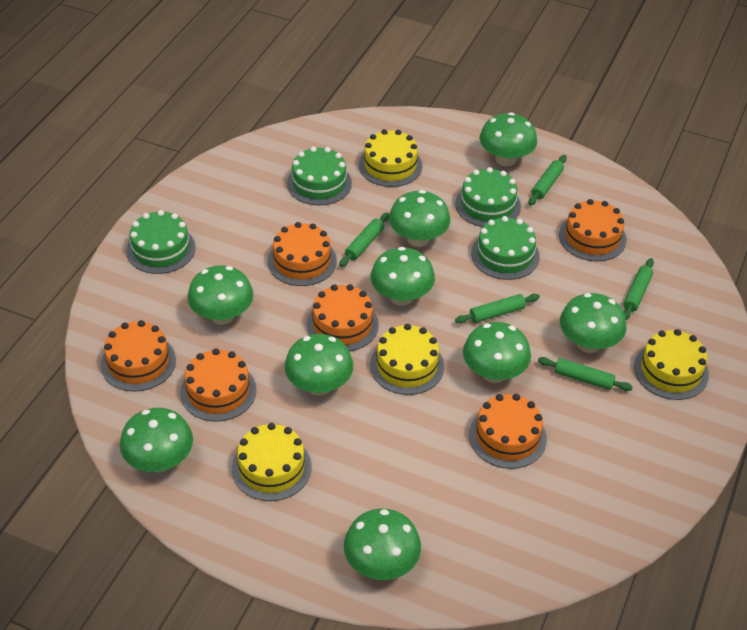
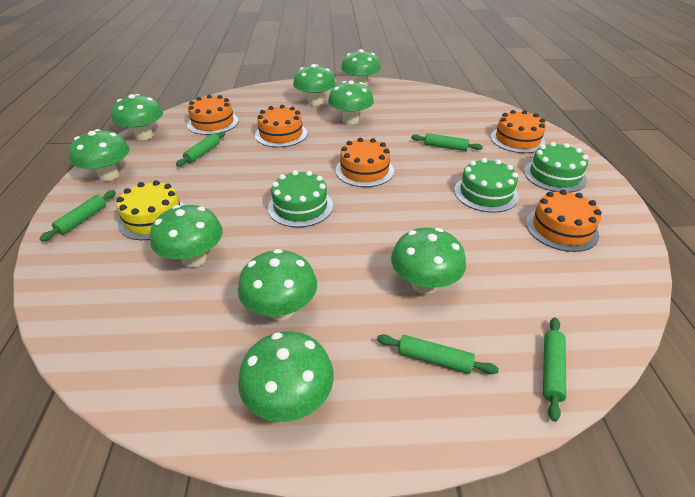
green cake: 4 -> 3
orange cake: 6 -> 5
yellow cake: 4 -> 1

